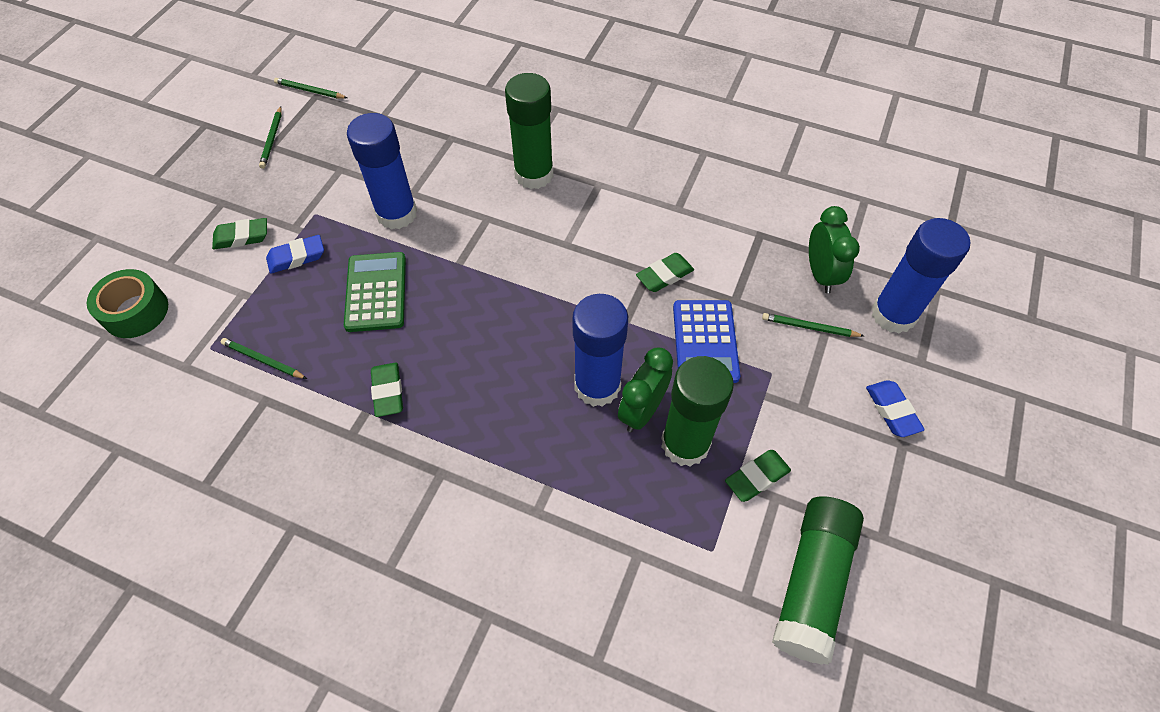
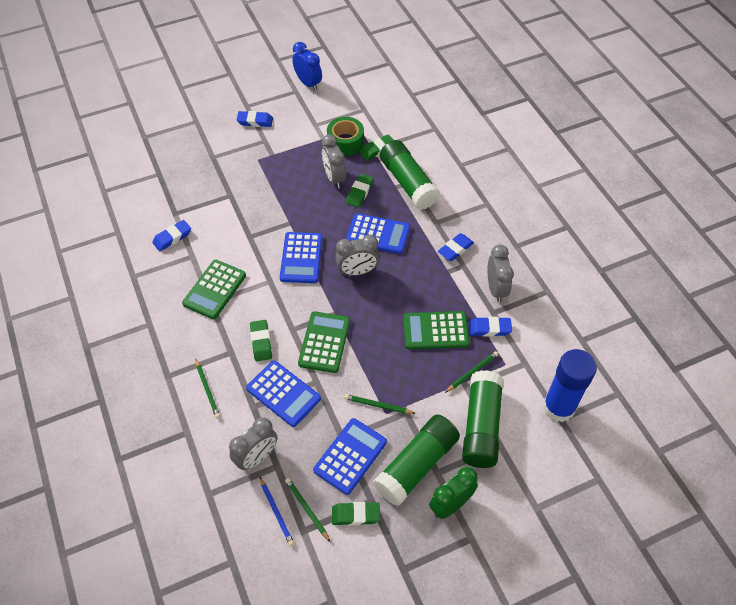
blue calculator: 1 -> 4
blue clock: 0 -> 1
blue eraser: 2 -> 4
blue glue stick: 3 -> 1
blue pencil: 0 -> 1
green calculator: 1 -> 3
green clock: 2 -> 1
grey clock: 0 -> 4

